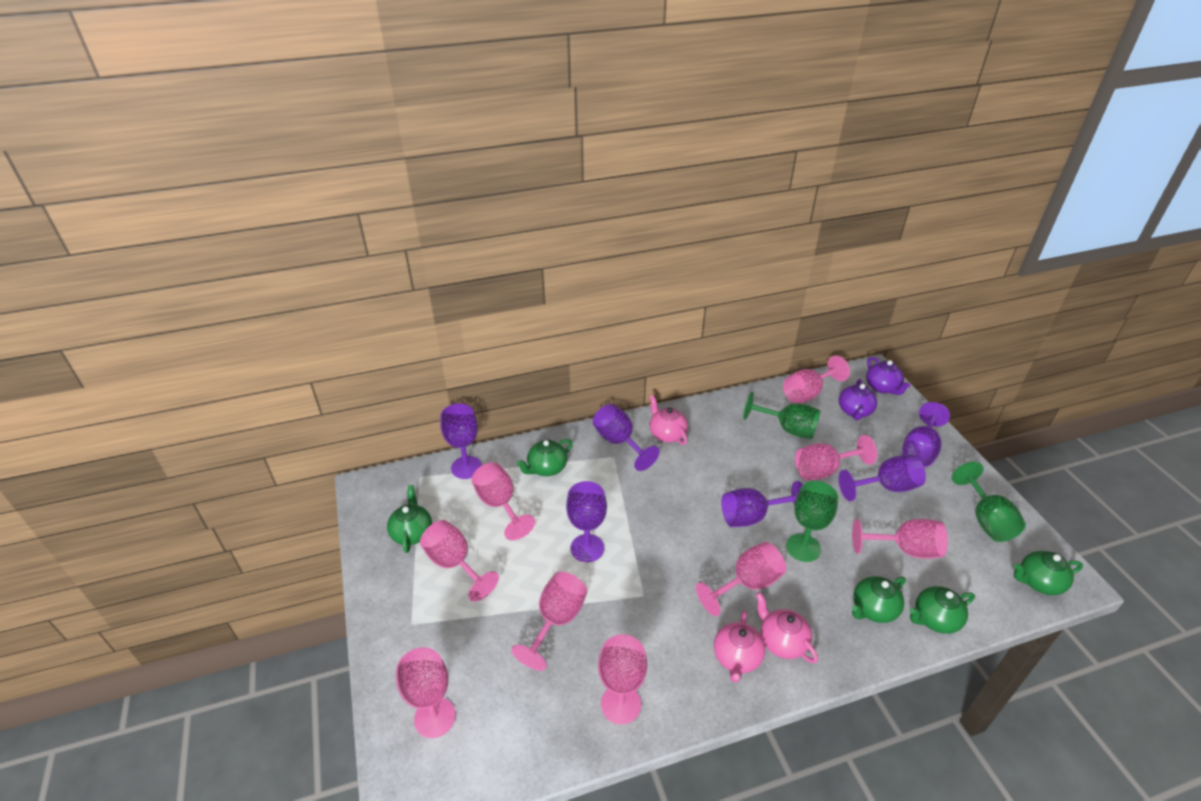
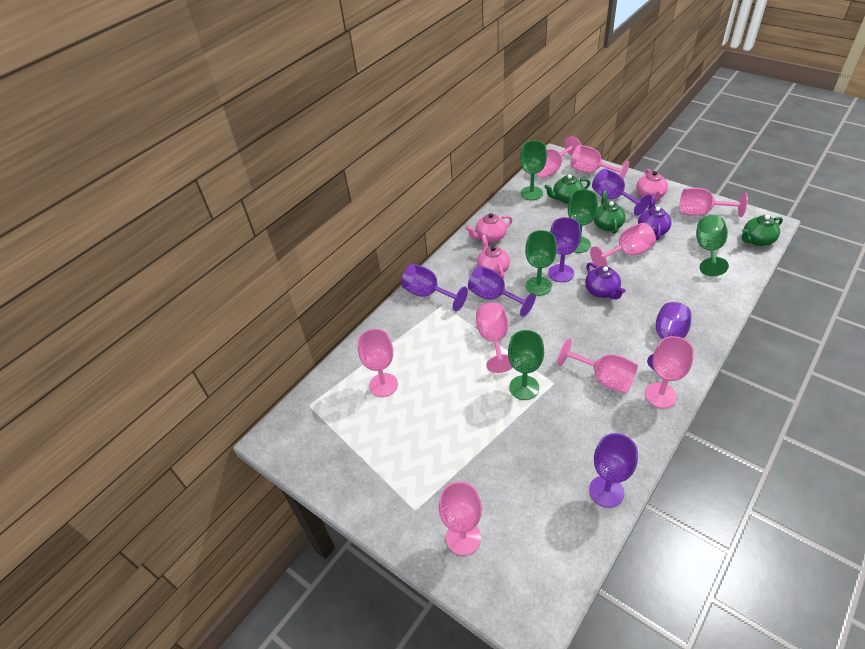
green goblet: 3 -> 5
green teapot: 5 -> 3

